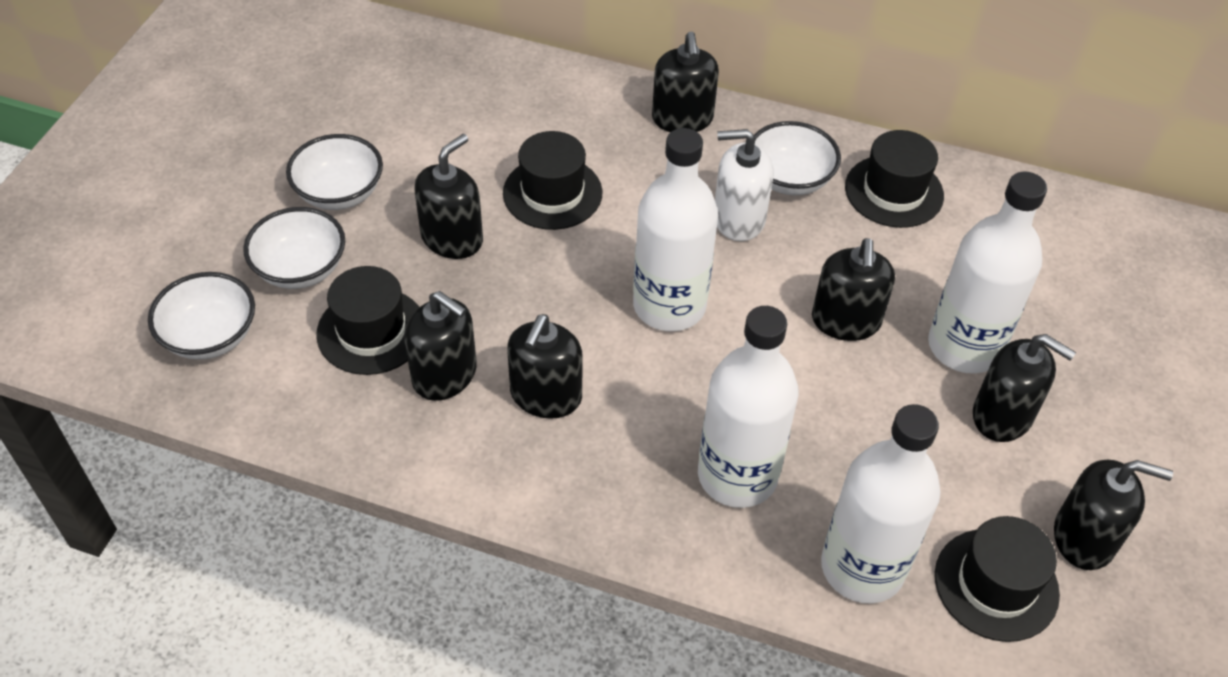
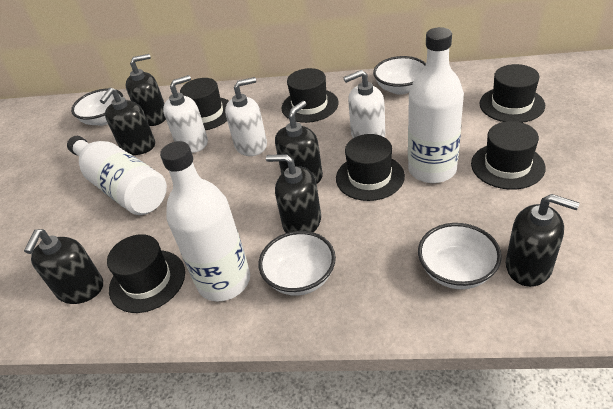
black hat: 4 -> 6
black soap dispenser: 7 -> 6
white bottle: 4 -> 3
white soap dispenser: 1 -> 3

